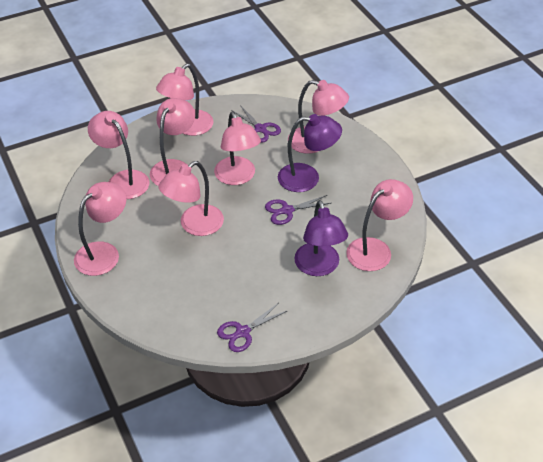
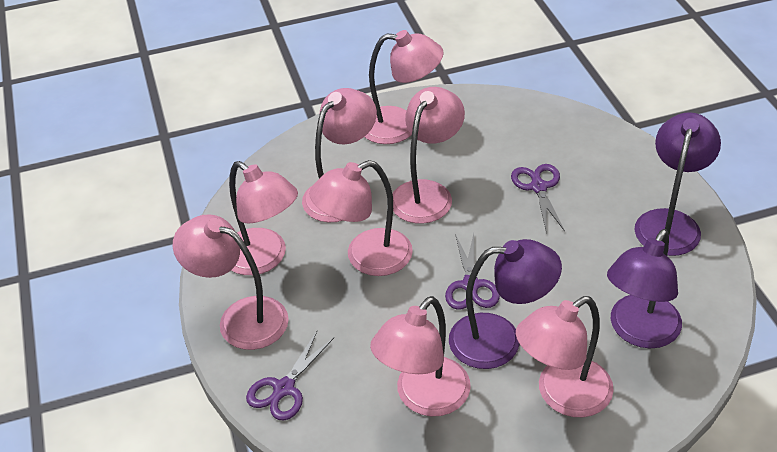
purple lamp: 2 -> 3

